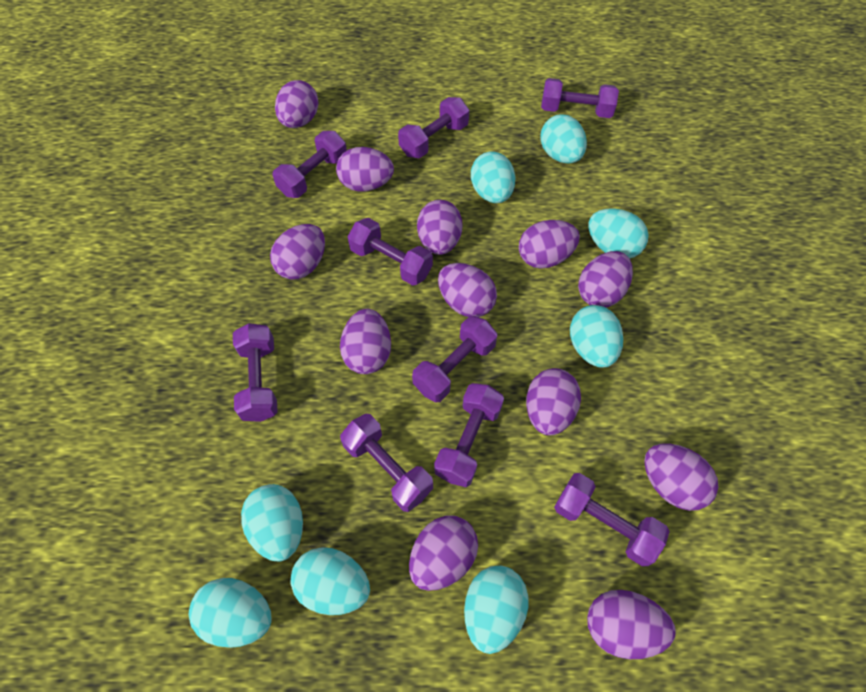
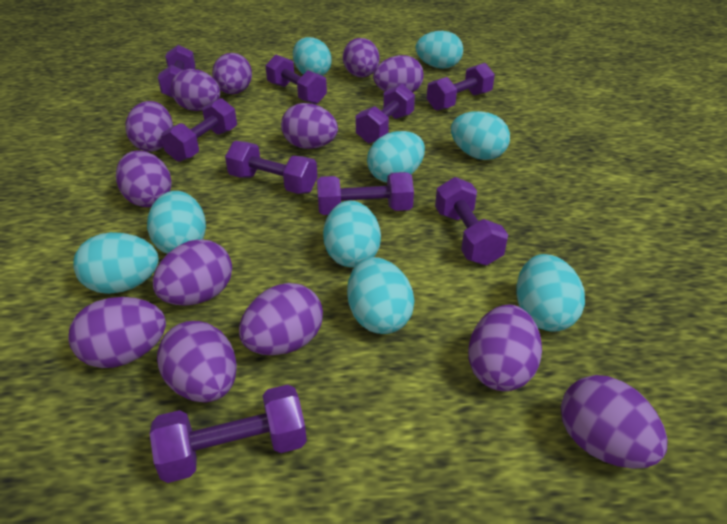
purple egg: 12 -> 13
turquoise egg: 8 -> 9

